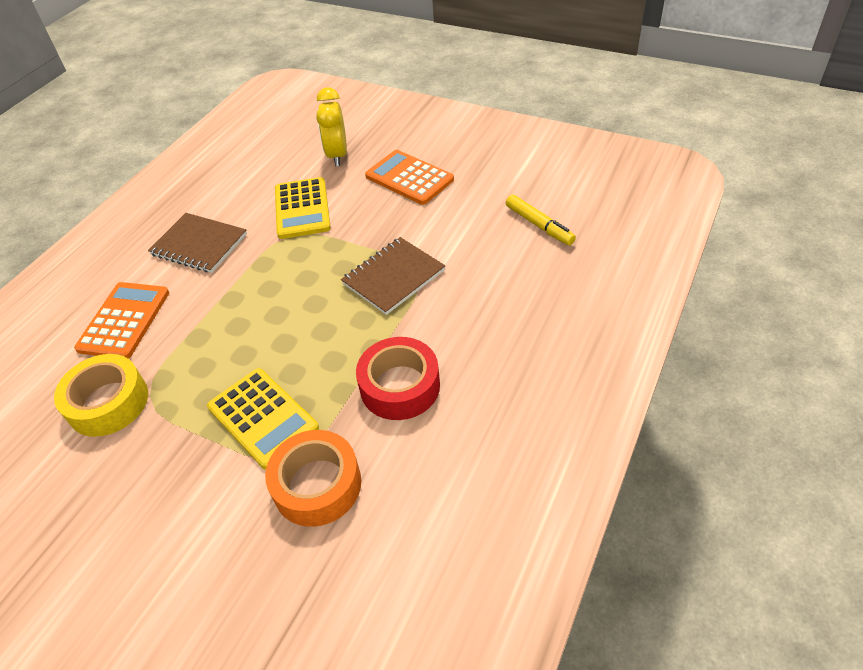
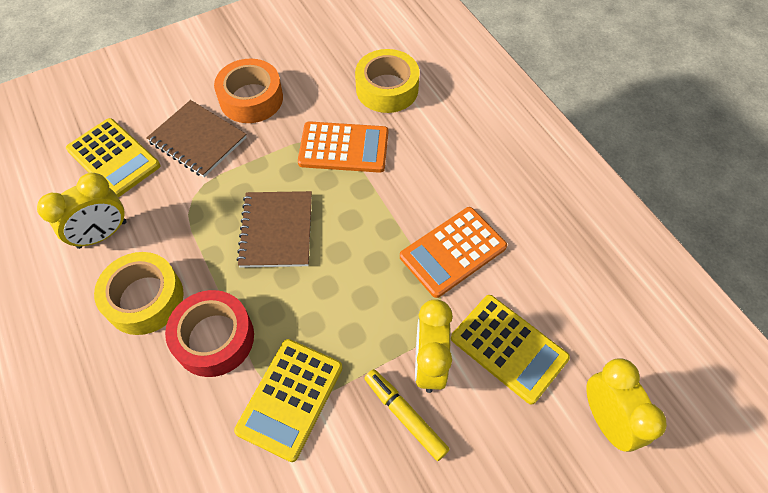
yellow calculator: 2 -> 3
yellow clock: 1 -> 3
yellow tape: 1 -> 2

